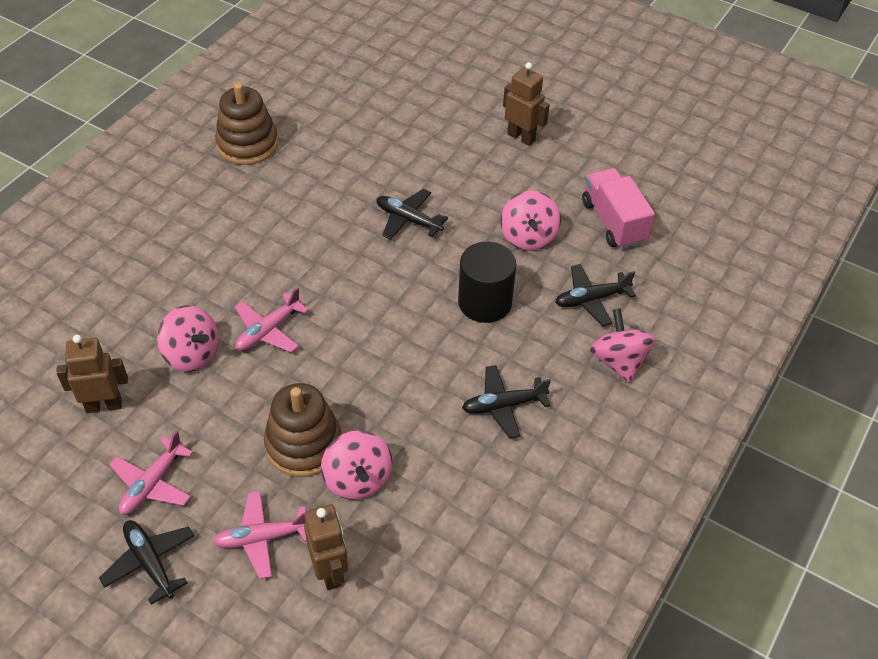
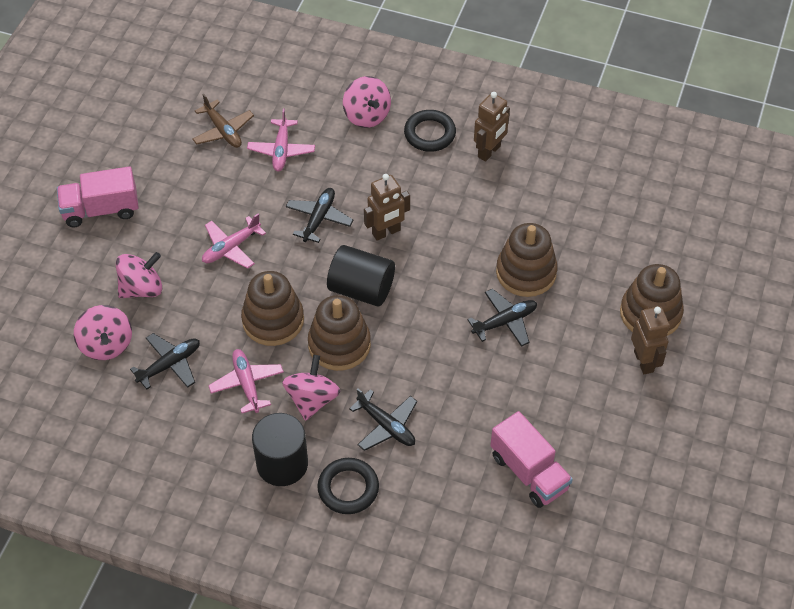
black cylinder: 1 -> 2
black ring: 0 -> 2
brown plane: 0 -> 1
brown stacking toy: 2 -> 4
pink truck: 1 -> 2

